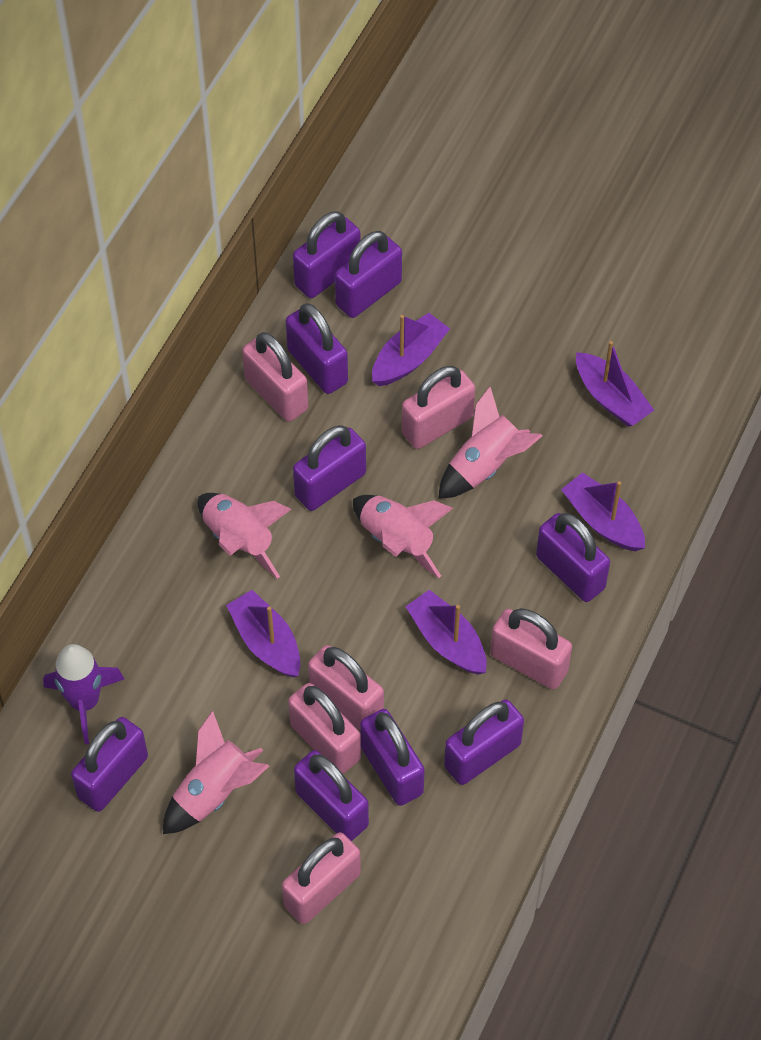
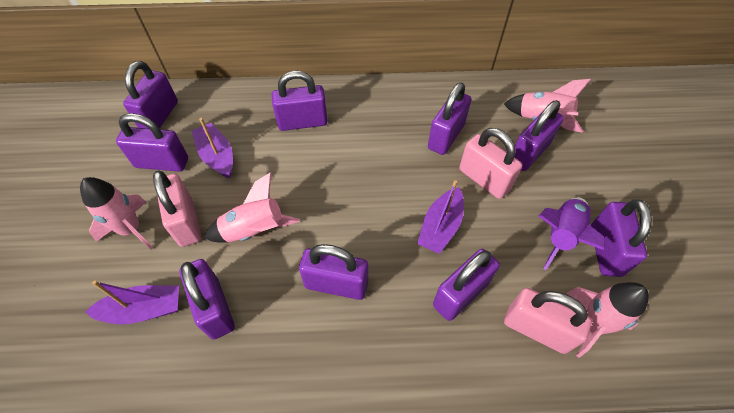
pink padlock: 6 -> 3
purple boat: 5 -> 3

